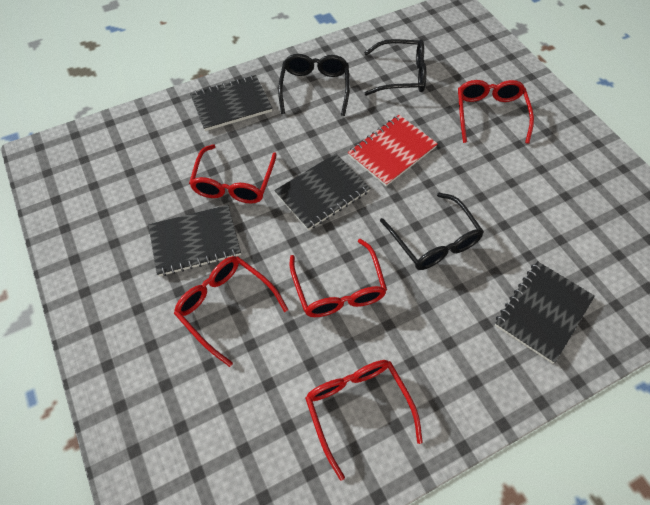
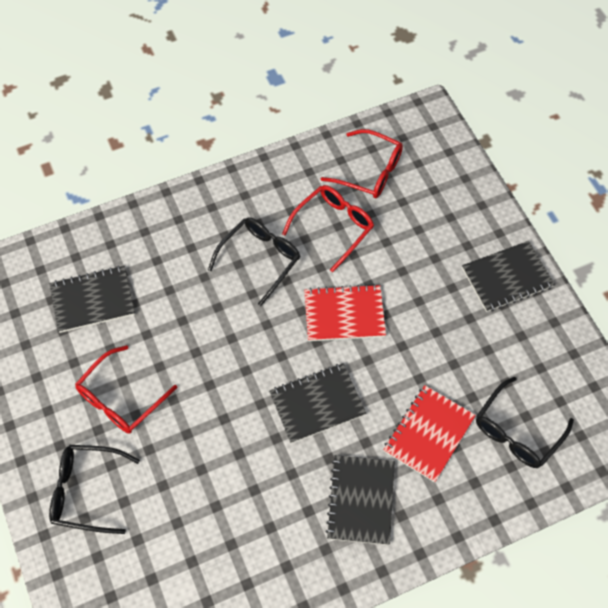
red glasses: 5 -> 3
red notebook: 1 -> 2

